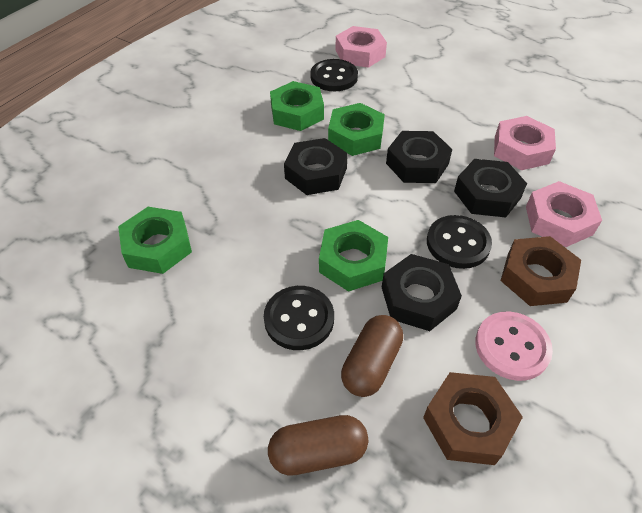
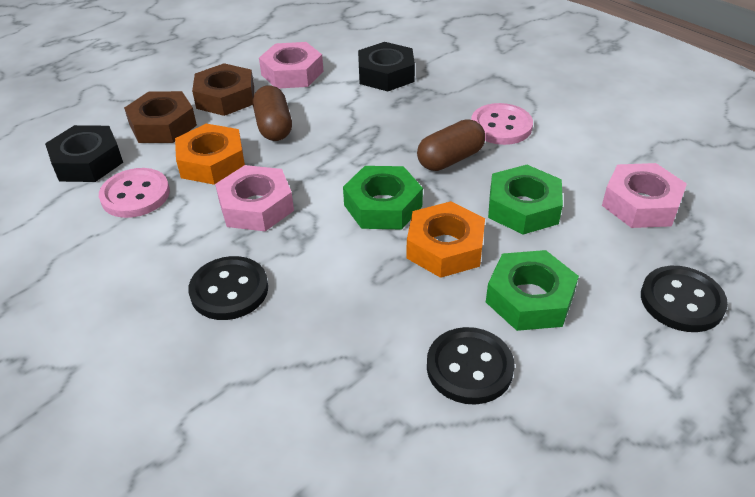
black nut: 4 -> 2
green nut: 4 -> 3
orange nut: 0 -> 2
pink button: 1 -> 2

